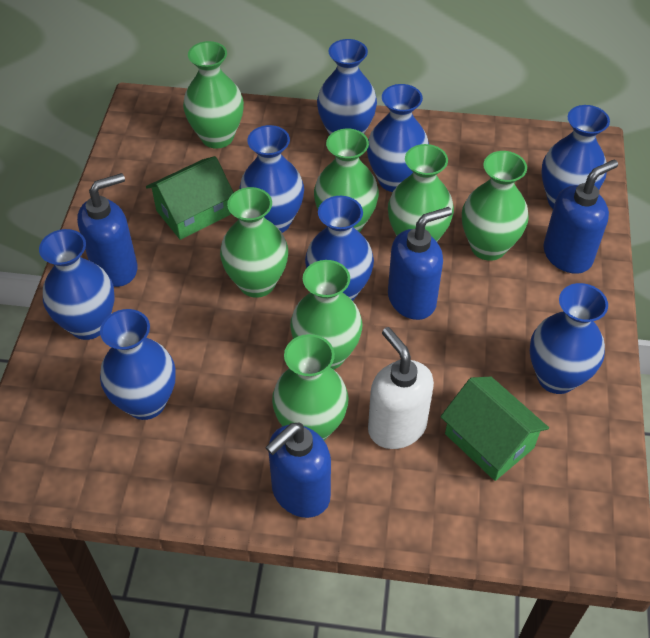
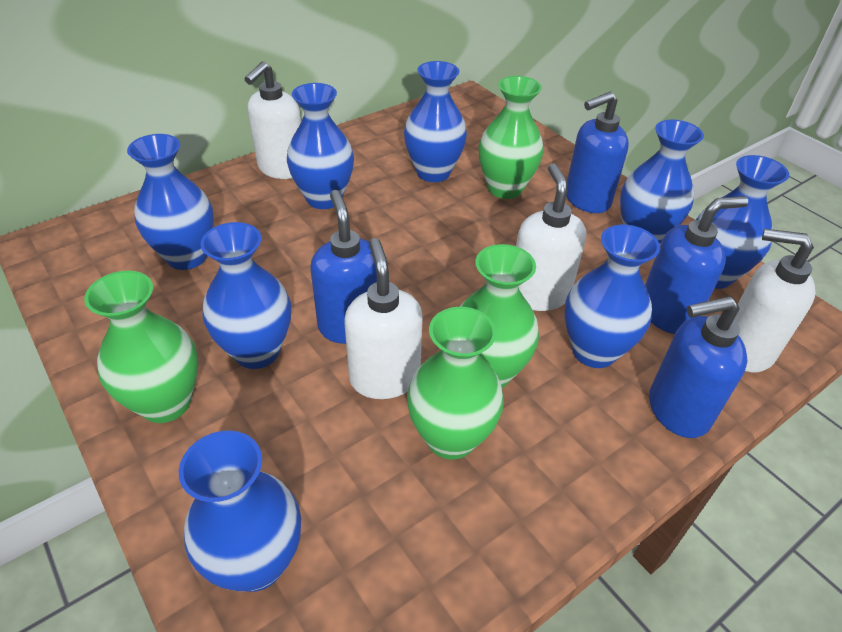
green house: 2 -> 0
green vase: 7 -> 4
white soap dispenser: 1 -> 4

